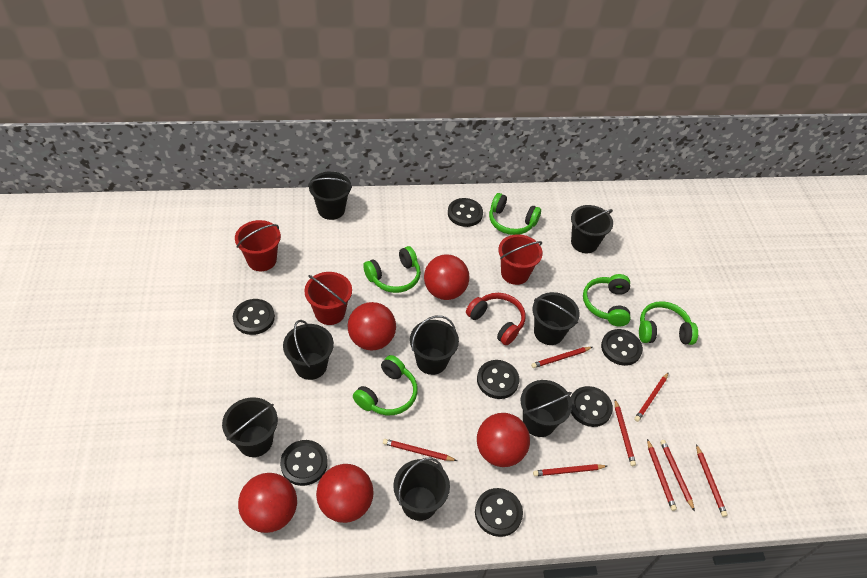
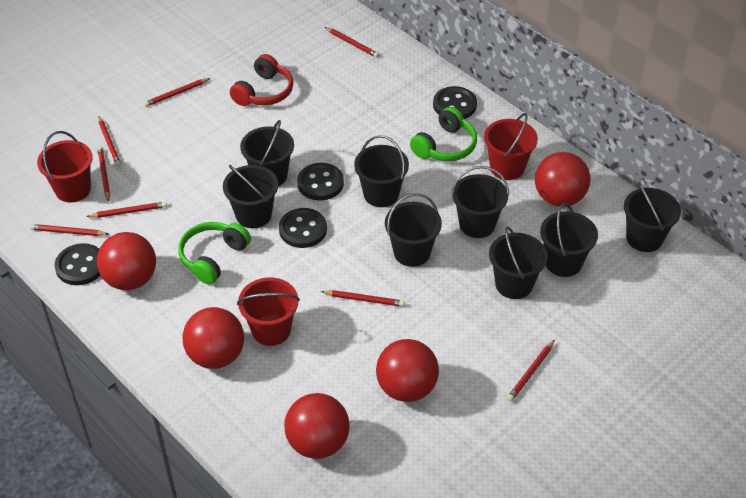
black button: 7 -> 4
green headphones: 5 -> 2

